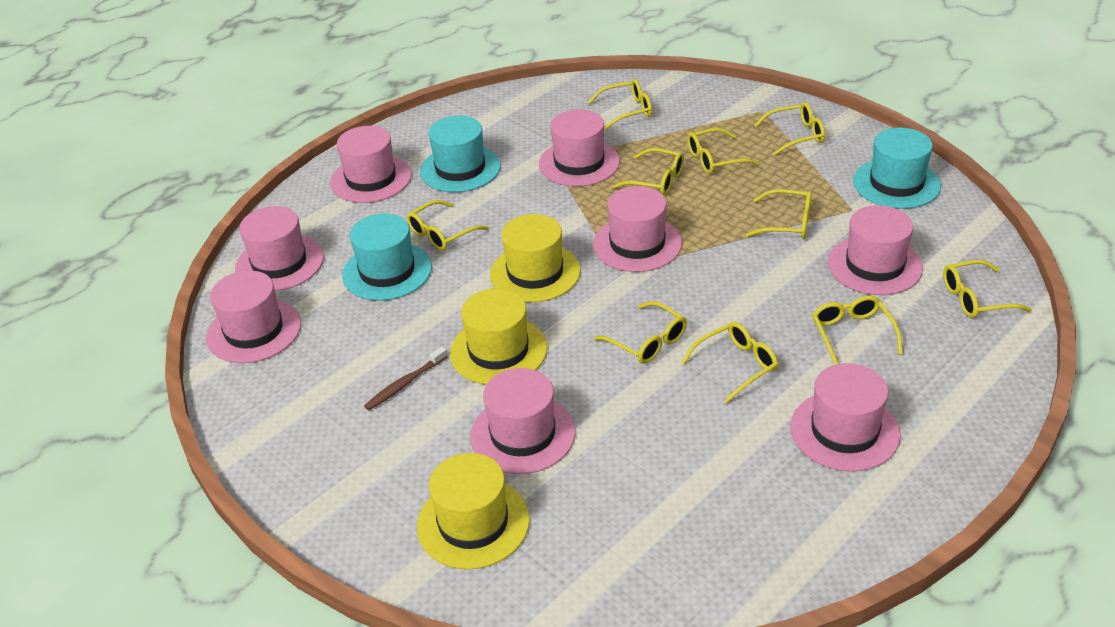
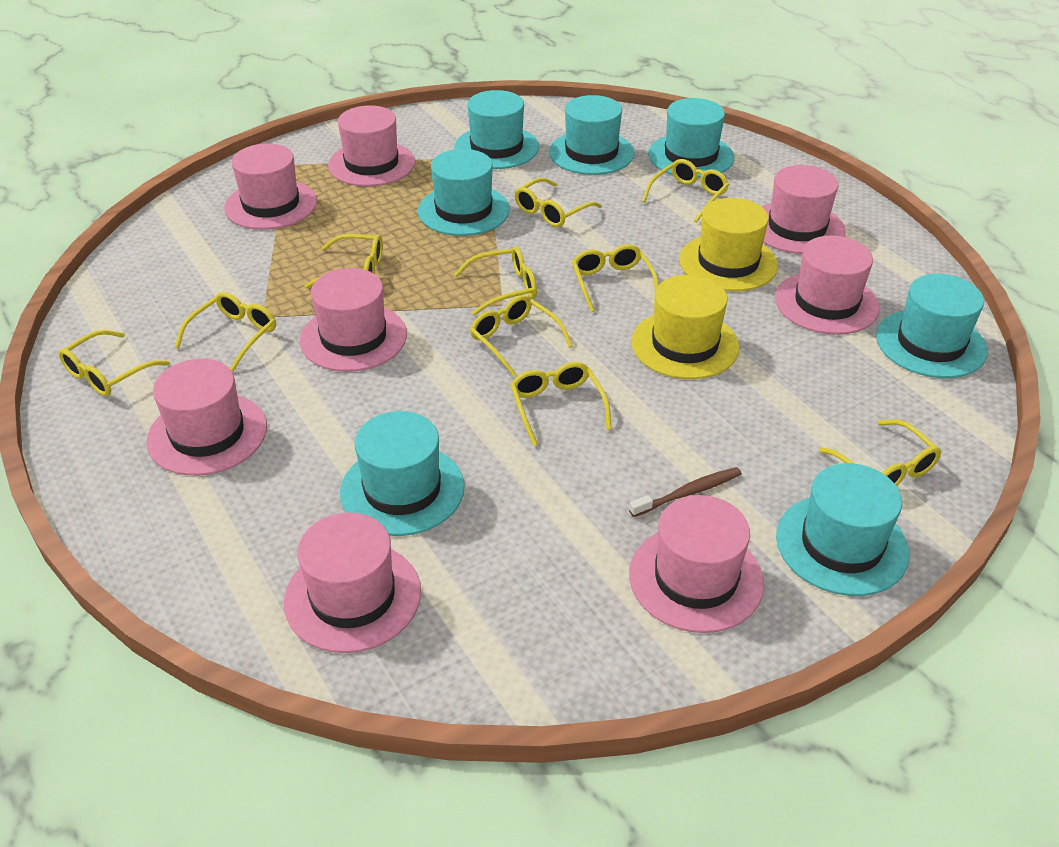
turquoise hat: 3 -> 7
yellow hat: 3 -> 2

